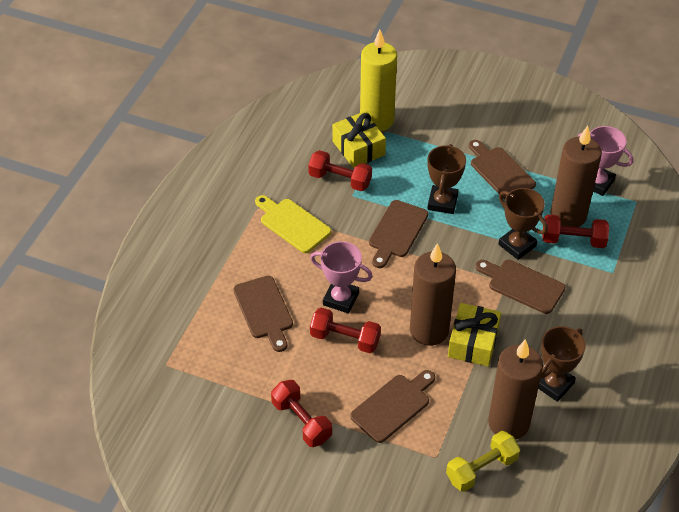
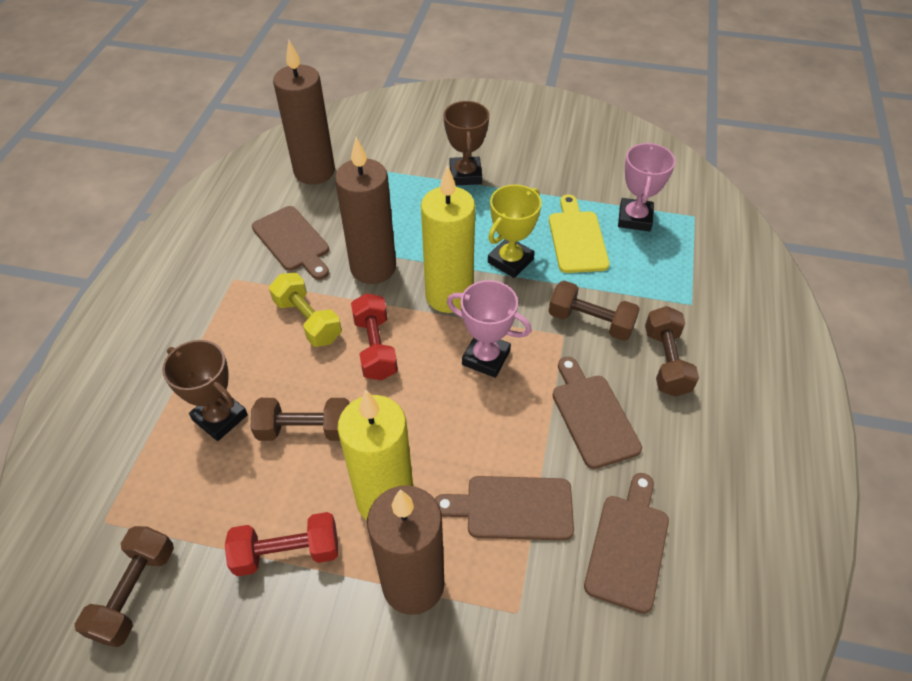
brown cutting board: 5 -> 4
brown dumbbell: 0 -> 4
brown trophy: 3 -> 2
red dumbbell: 4 -> 2
yellow candle: 1 -> 2
yellow gift: 2 -> 0
yellow trophy: 0 -> 1

